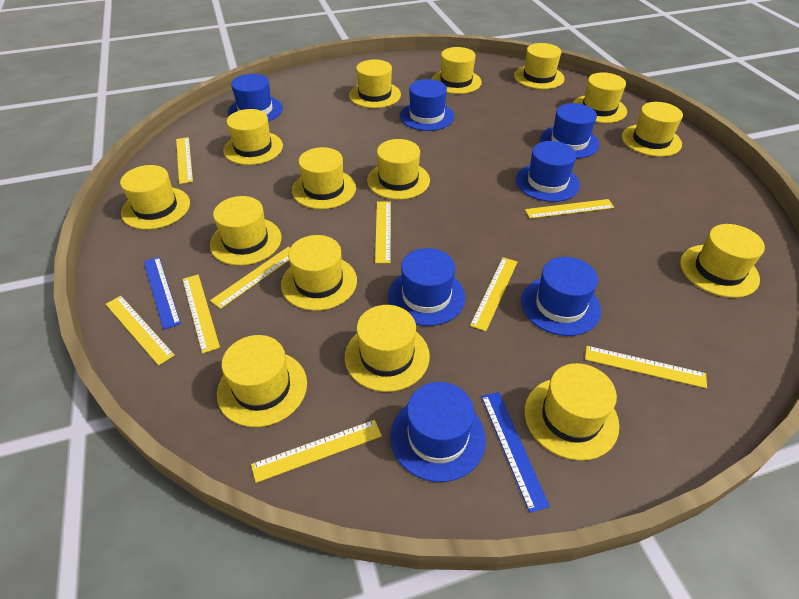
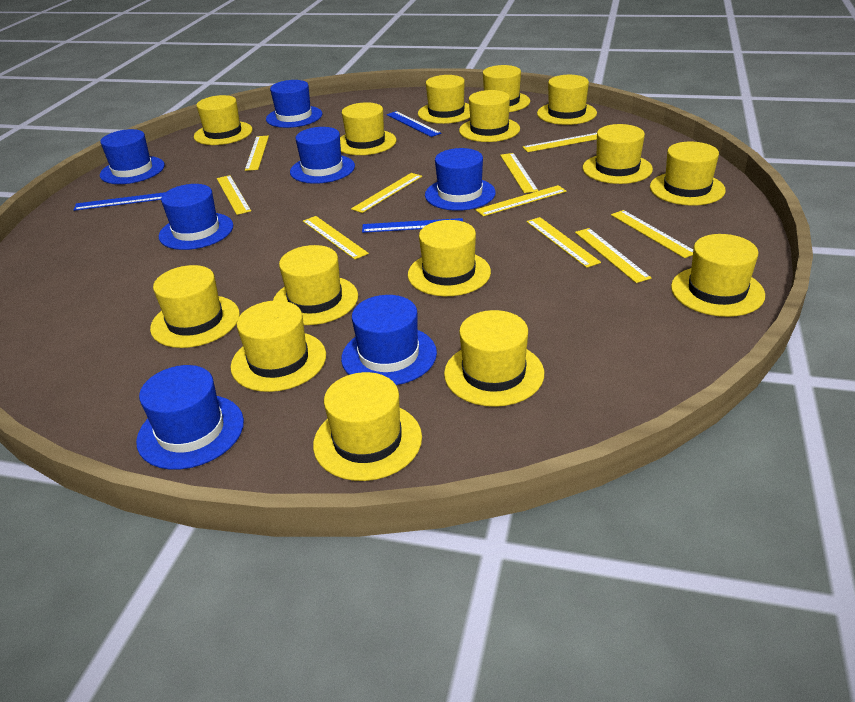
blue ruler: 2 -> 3
yellow ruler: 9 -> 10

